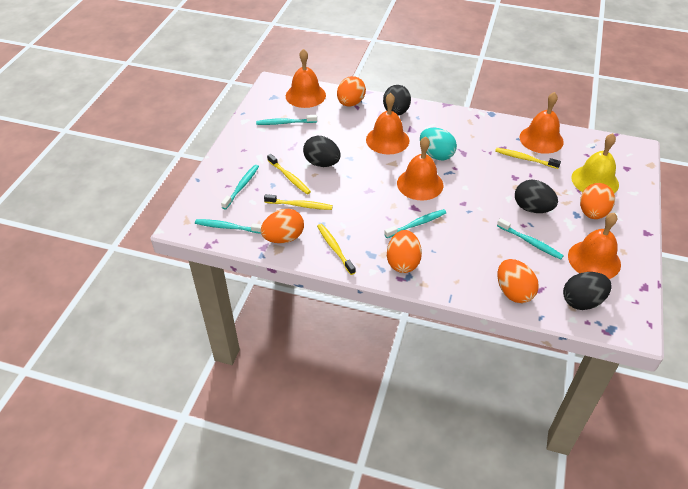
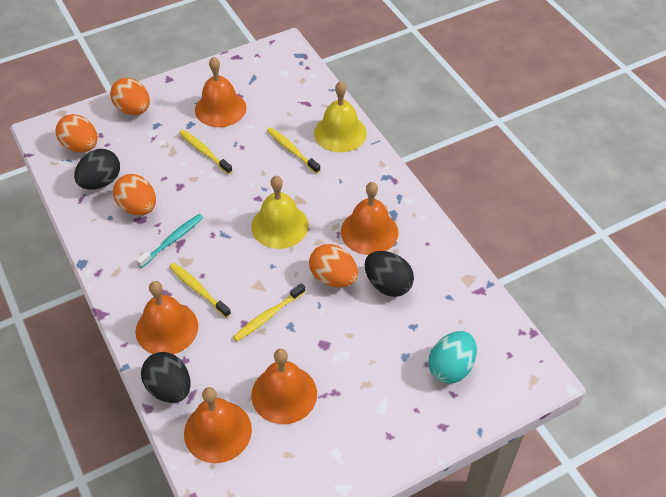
black egg: 4 -> 3
orange egg: 5 -> 4
turquoise toothbrush: 5 -> 1
yellow bell: 1 -> 2

